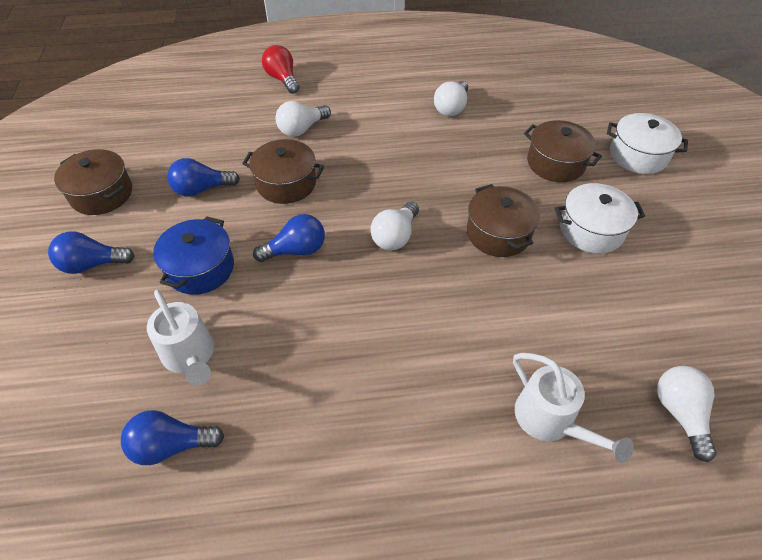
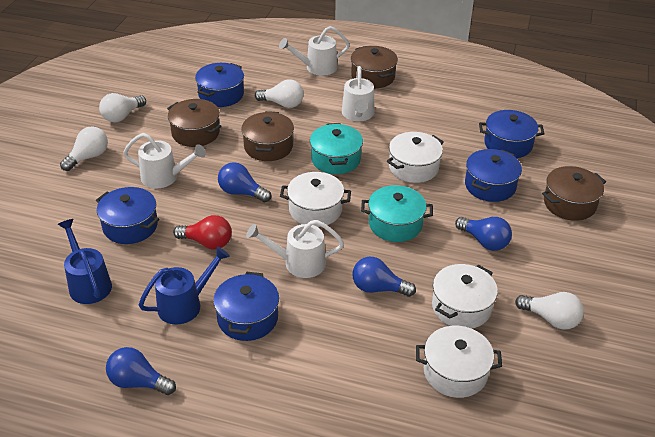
blue pot: 1 -> 5
blue watering can: 0 -> 2
turquoise pot: 0 -> 2
white pot: 2 -> 4
white watering can: 2 -> 4

